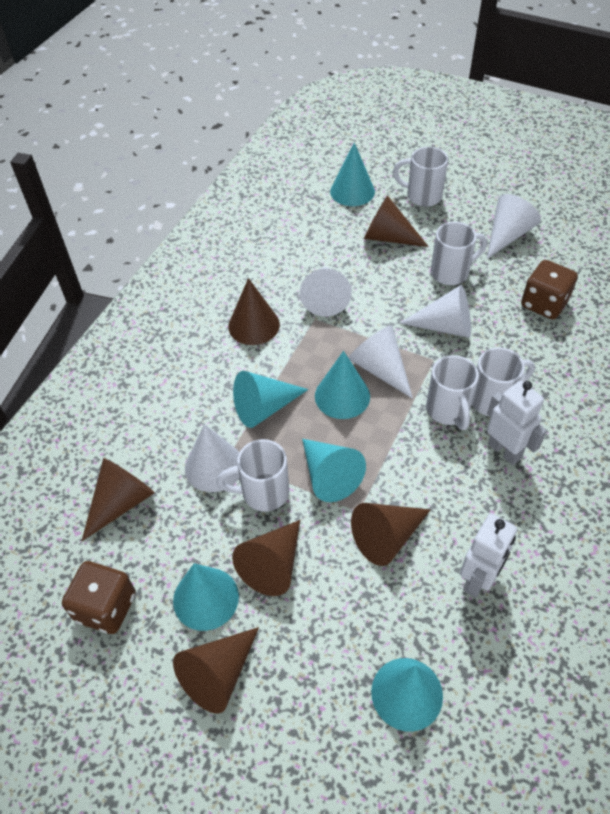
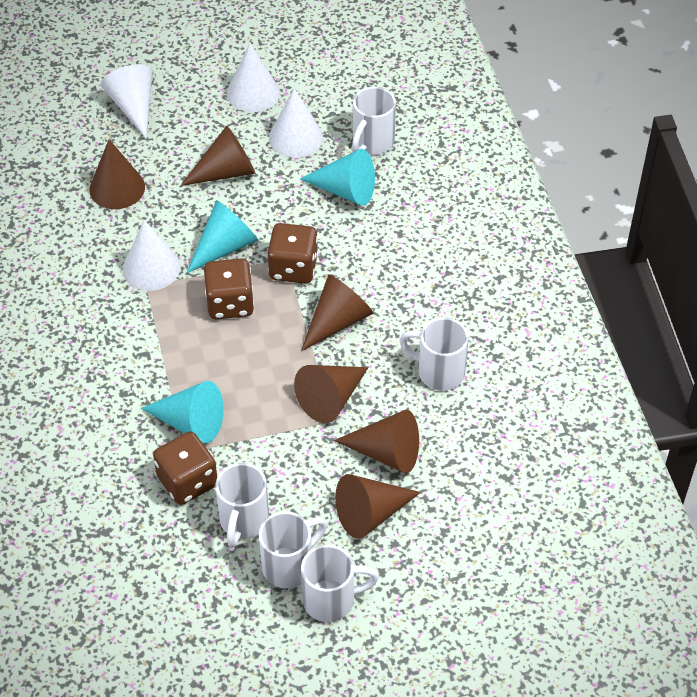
brown dice: 2 -> 3
turquoise cone: 6 -> 3
white cone: 5 -> 4
white robot: 2 -> 0

